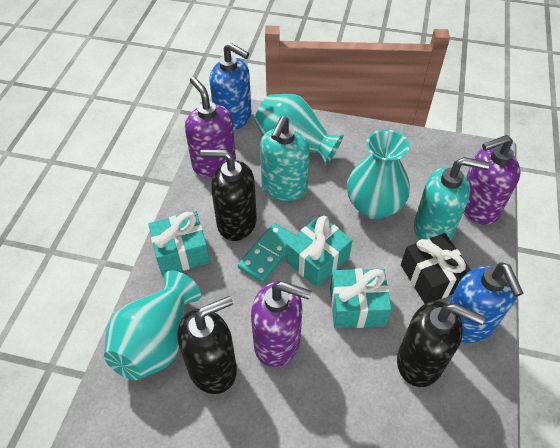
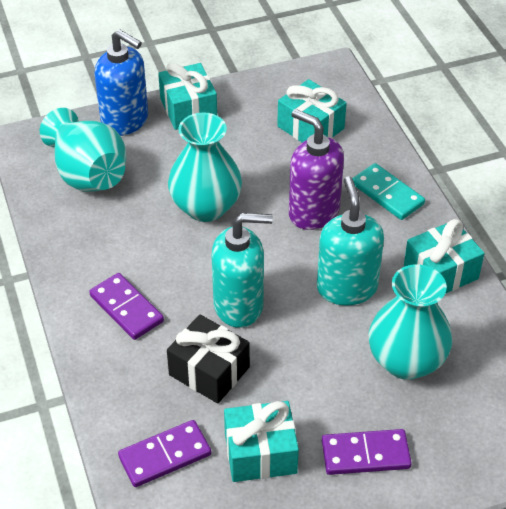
black soap dispenser: 3 -> 0
blue soap dispenser: 2 -> 1
purple domino: 0 -> 3
purple soap dispenser: 3 -> 1
turquoise gift: 3 -> 4

